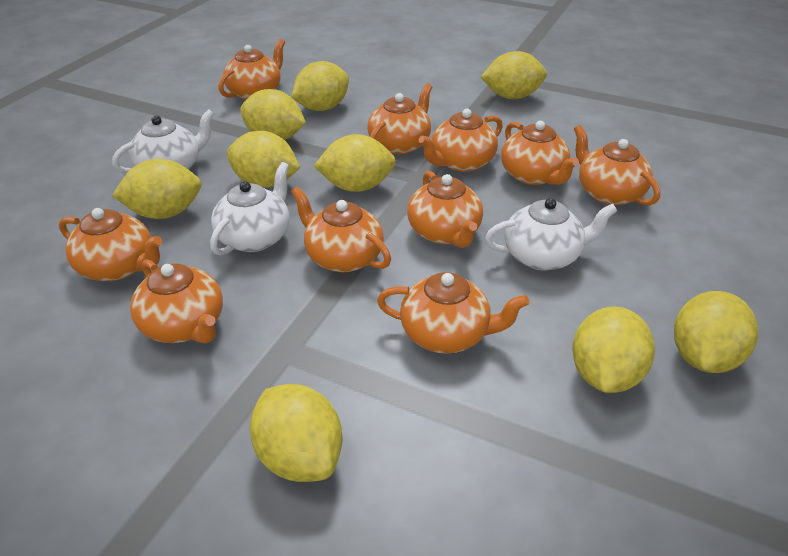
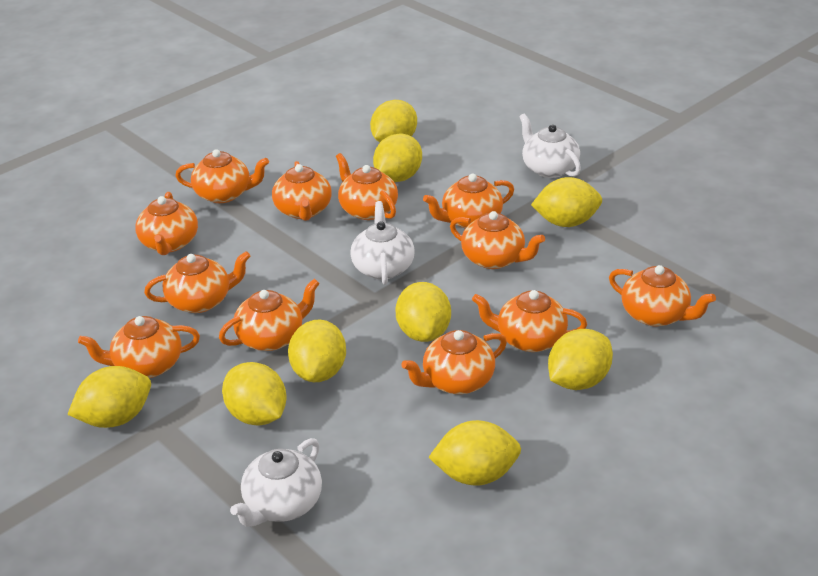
orange teapot: 10 -> 12

